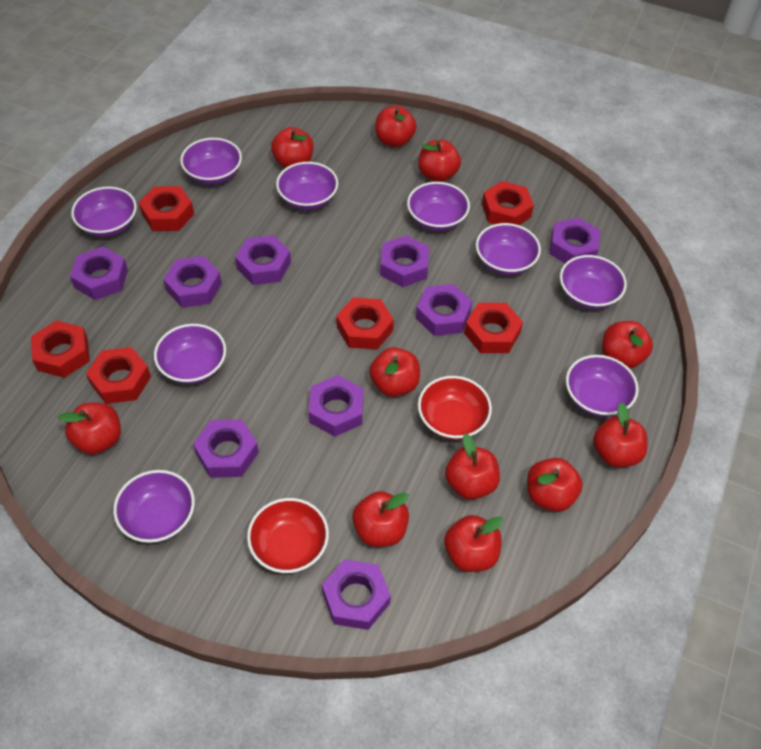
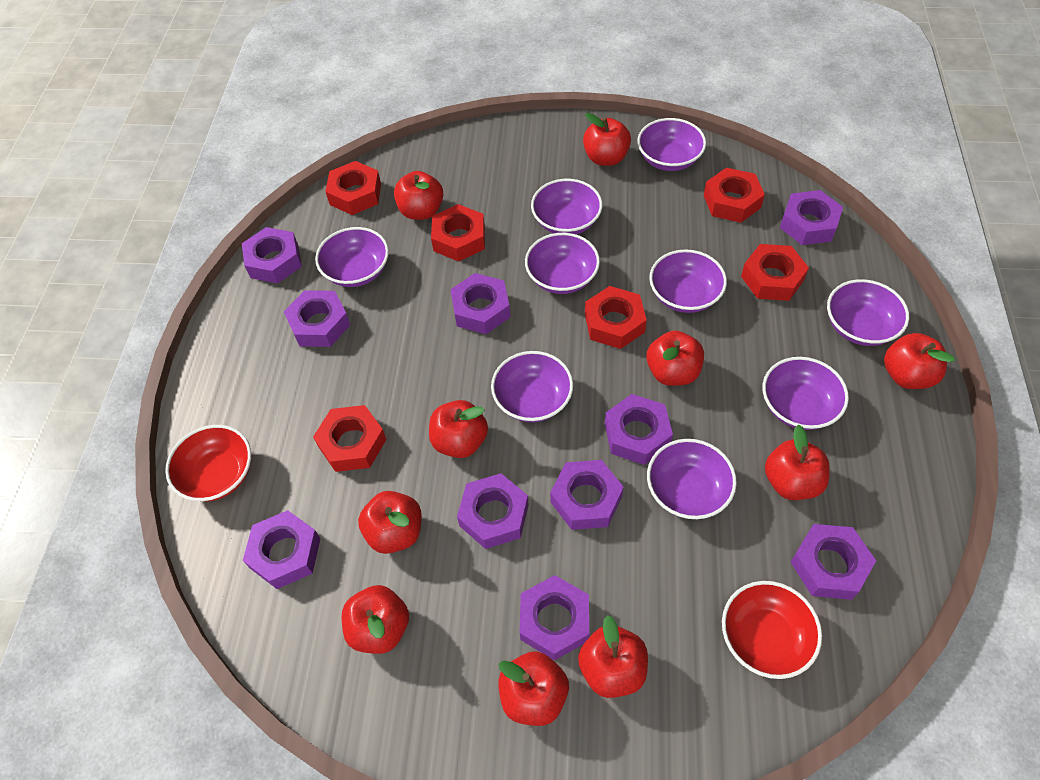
purple nut: 9 -> 10
red apple: 11 -> 10

